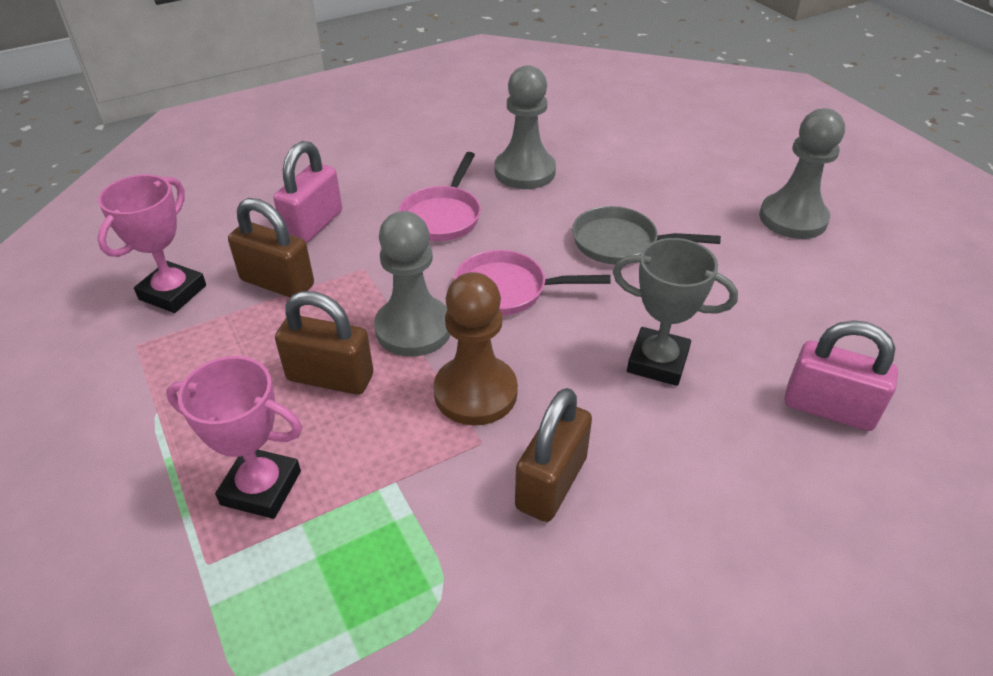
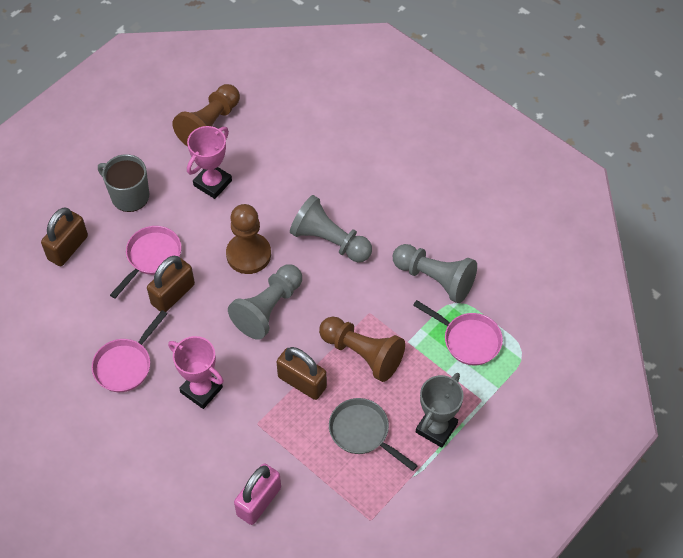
brown pawn: 1 -> 3
grey mug: 0 -> 1
pink padlock: 2 -> 1
pink pan: 2 -> 3

